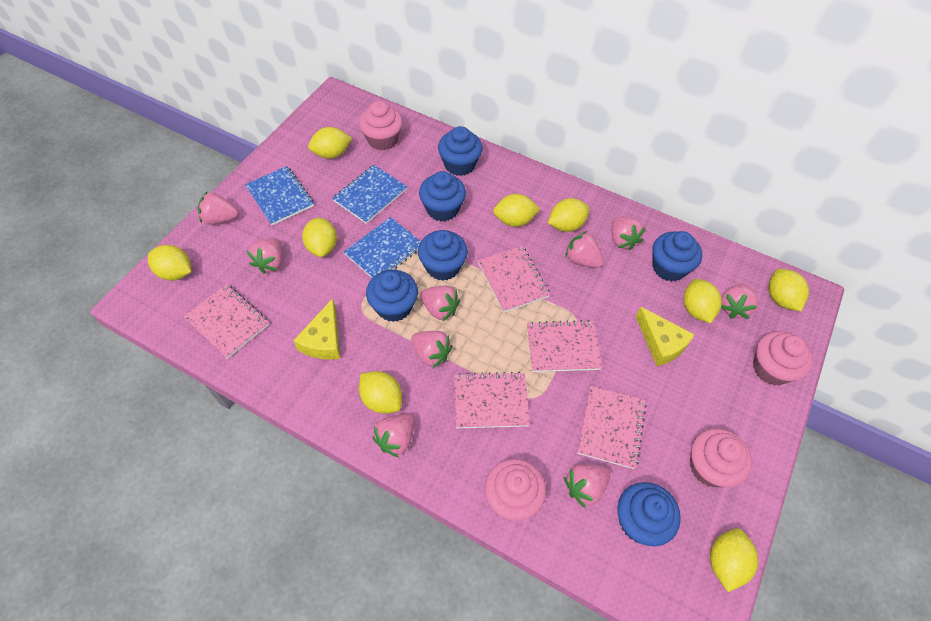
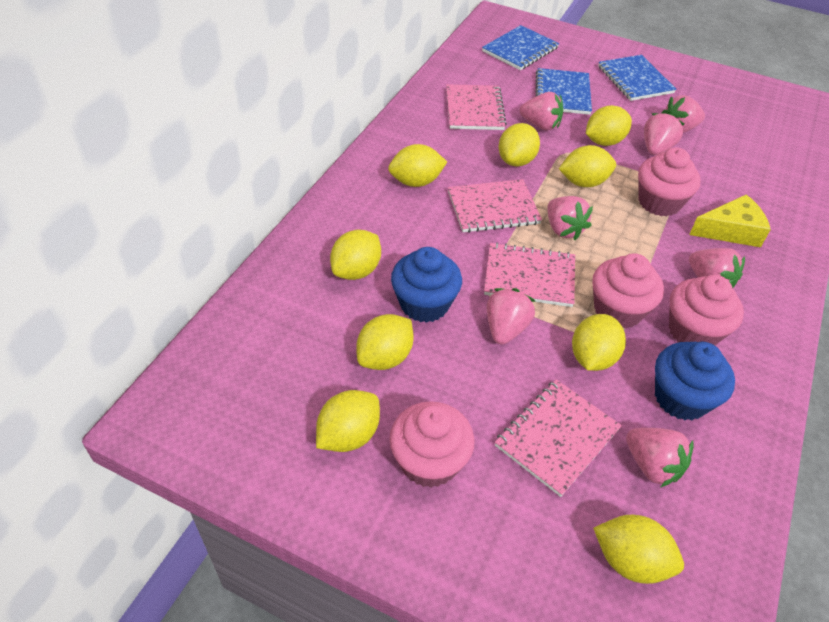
blue cupcake: 6 -> 2
pink notebook: 5 -> 4
pink strawberry: 9 -> 7
yellow cheese: 2 -> 1

